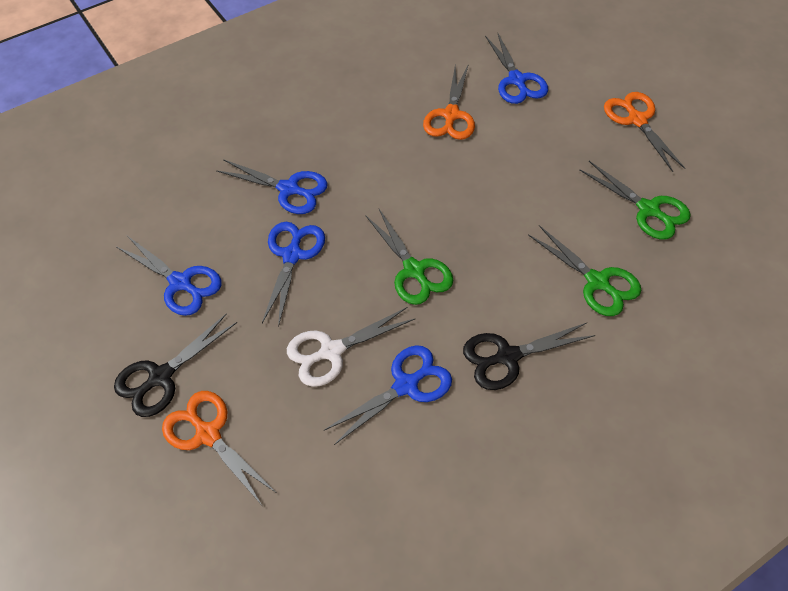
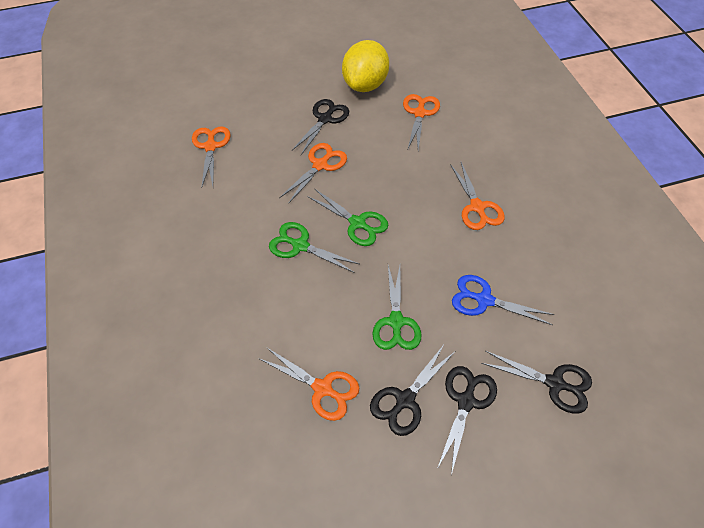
black scissors: 2 -> 4
blue scissors: 5 -> 1
orange scissors: 3 -> 5
white scissors: 1 -> 0
yellow lemon: 0 -> 1

